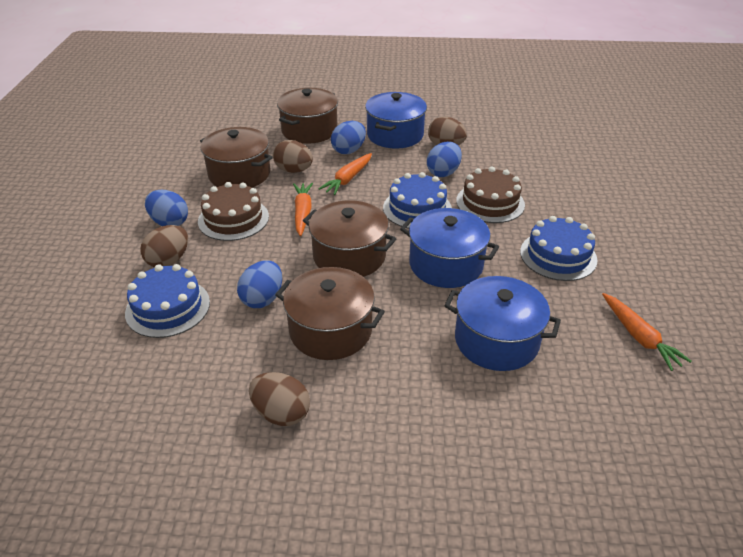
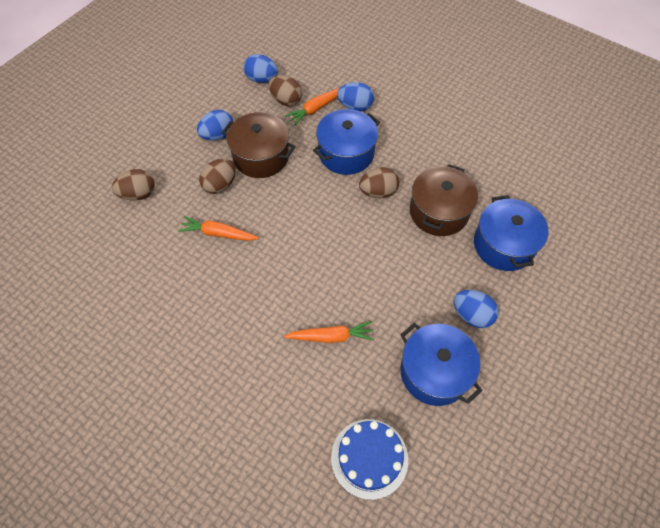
blue cake: 3 -> 1
brown cake: 2 -> 0
brown pot: 4 -> 2

